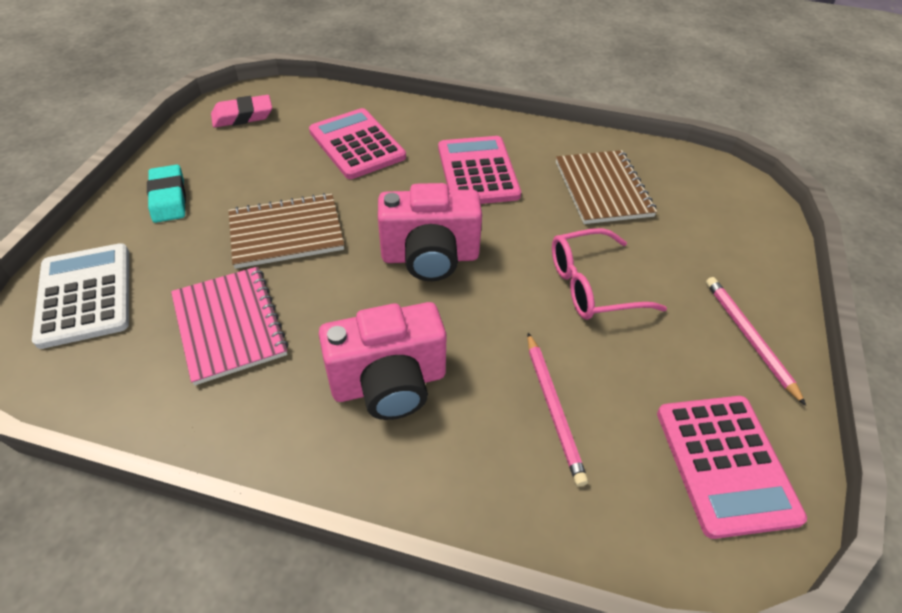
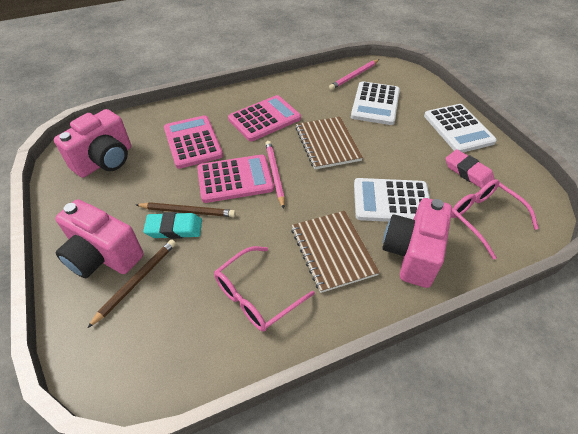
brown pencil: 0 -> 2
pink camera: 2 -> 3
pink glasses: 1 -> 2
pink notebook: 1 -> 0
white calculator: 1 -> 3

